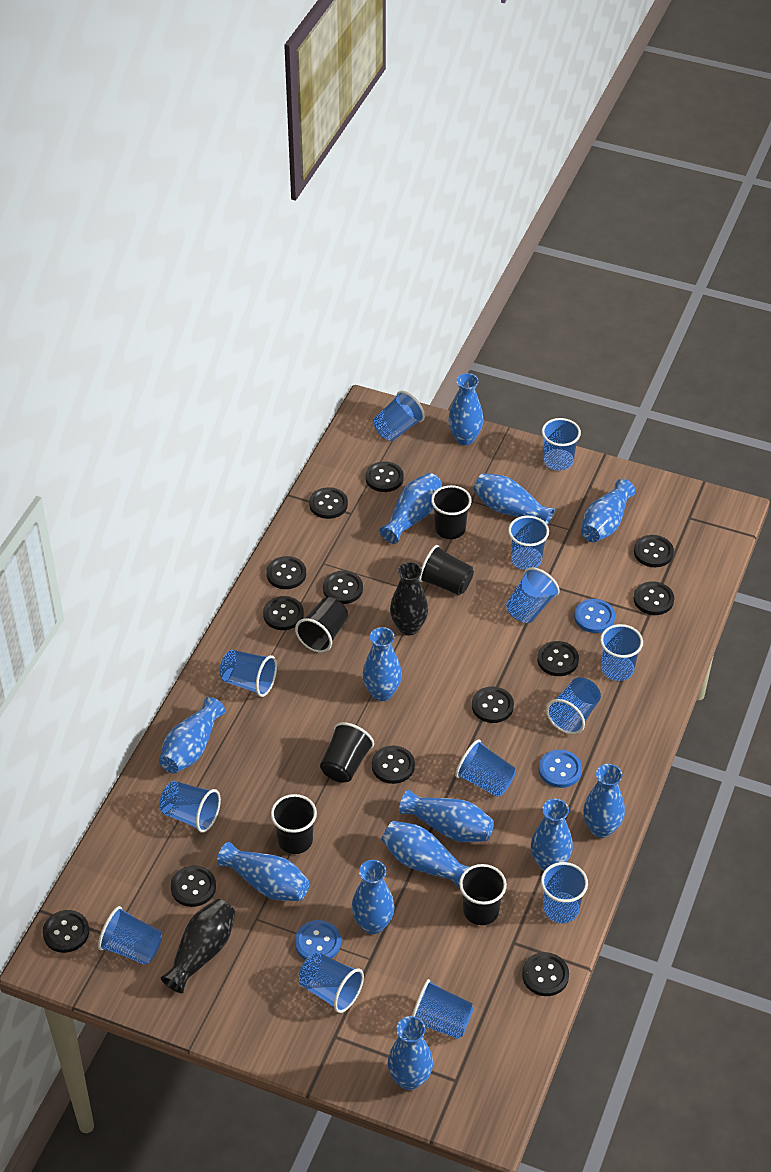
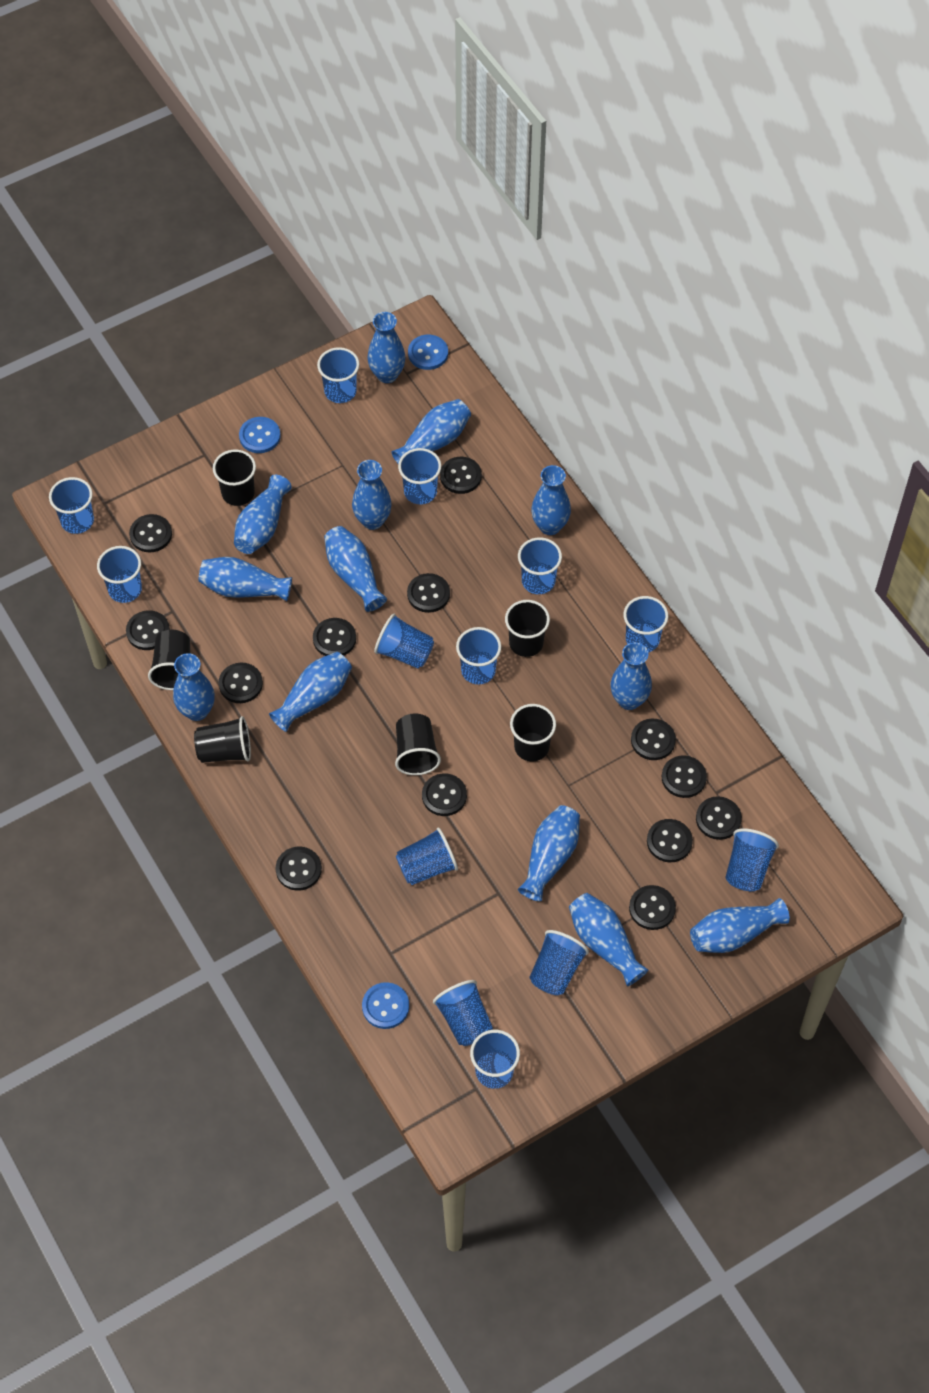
black vase: 2 -> 0

